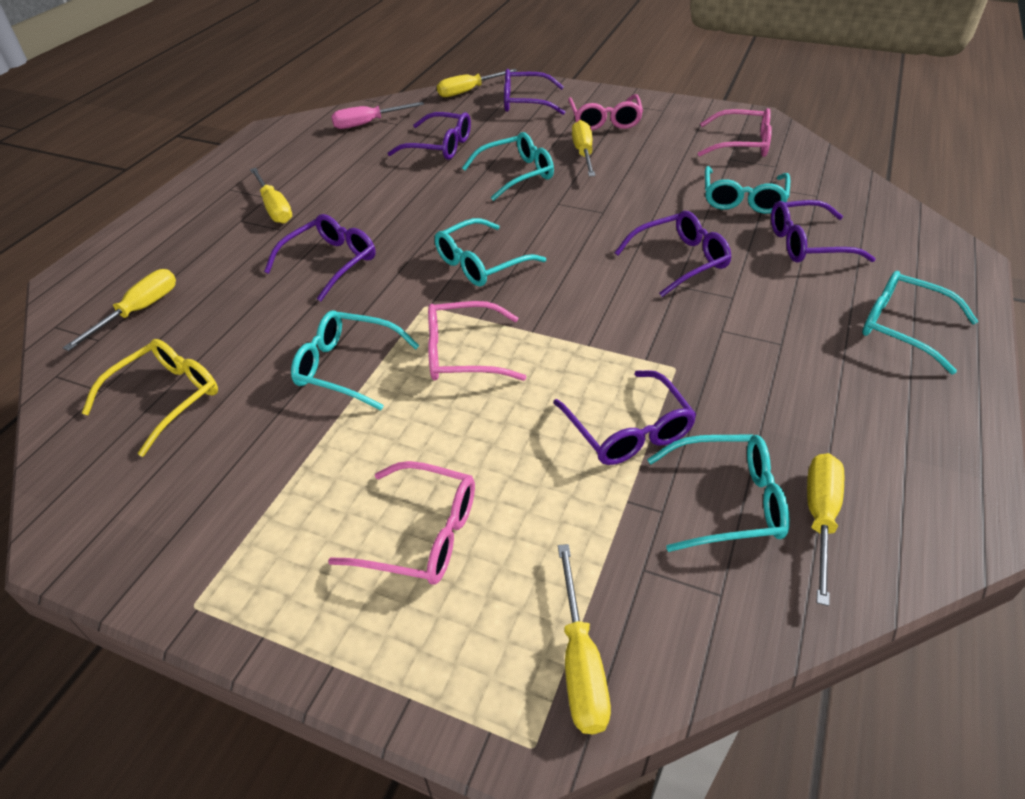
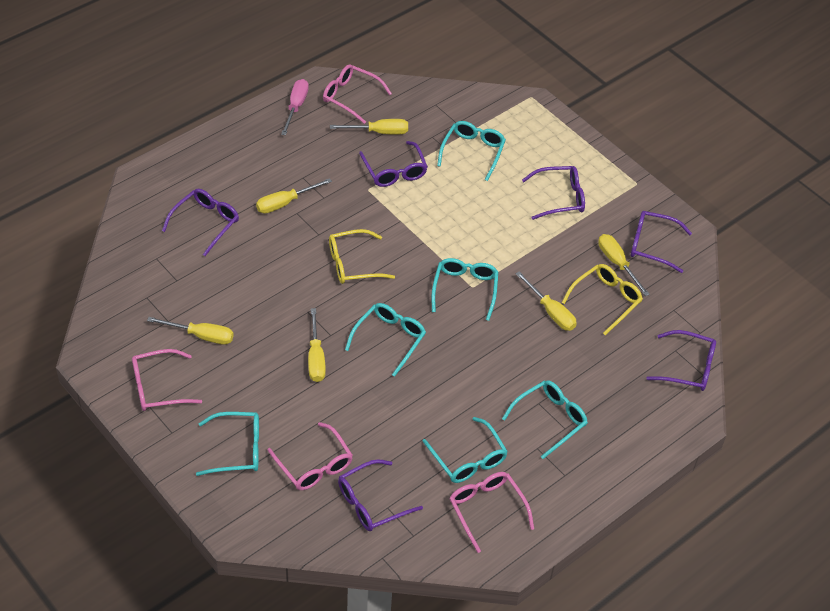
yellow glasses: 1 -> 2

